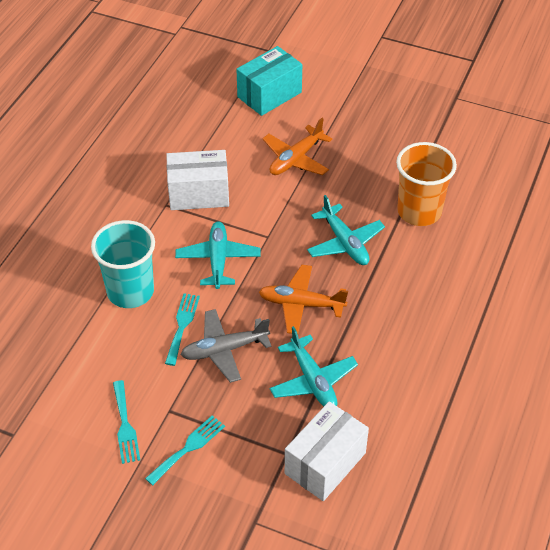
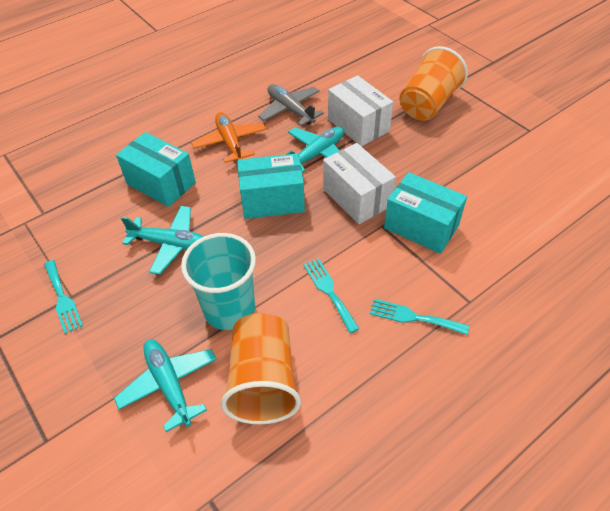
orange cup: 1 -> 2
orange plane: 2 -> 1
turquoise box: 1 -> 3

